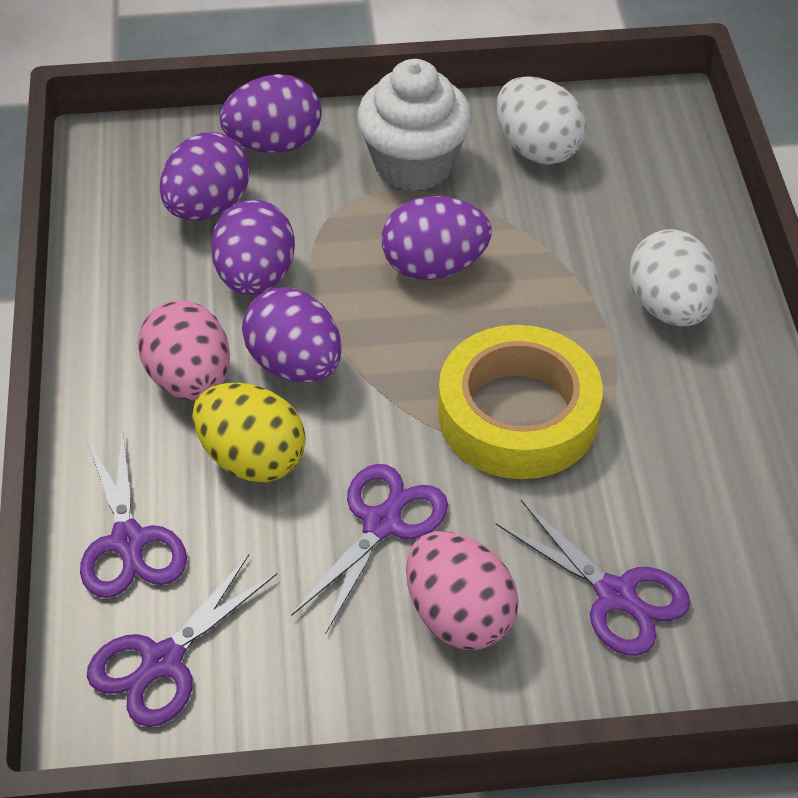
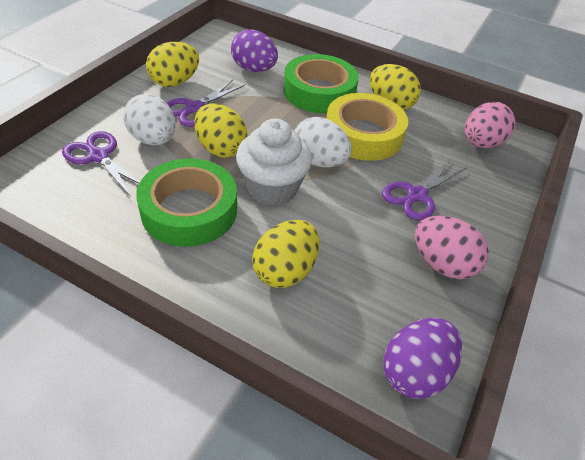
green tape: 0 -> 2
purple egg: 5 -> 2
purple scissors: 4 -> 3
yellow egg: 1 -> 4

